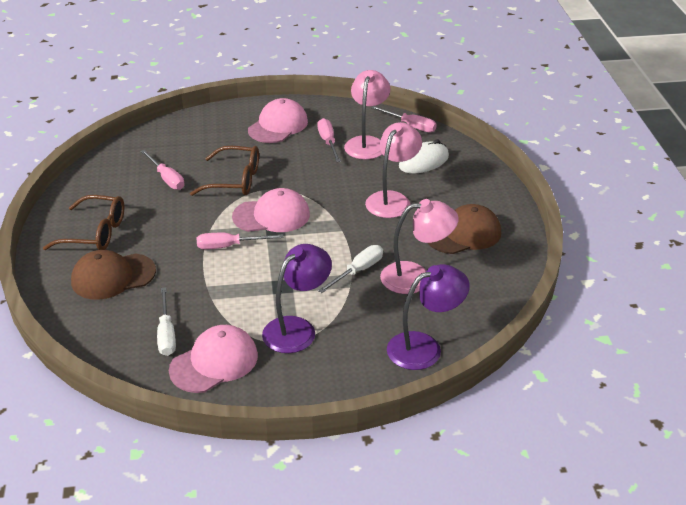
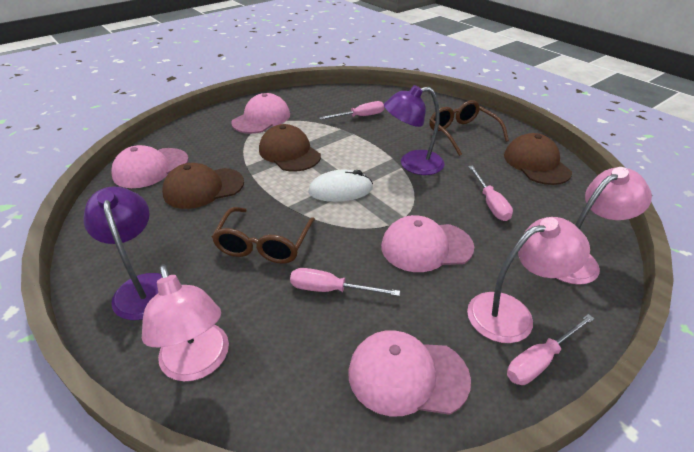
brown cap: 2 -> 3
pink cap: 3 -> 4
white screwdriver: 2 -> 0

